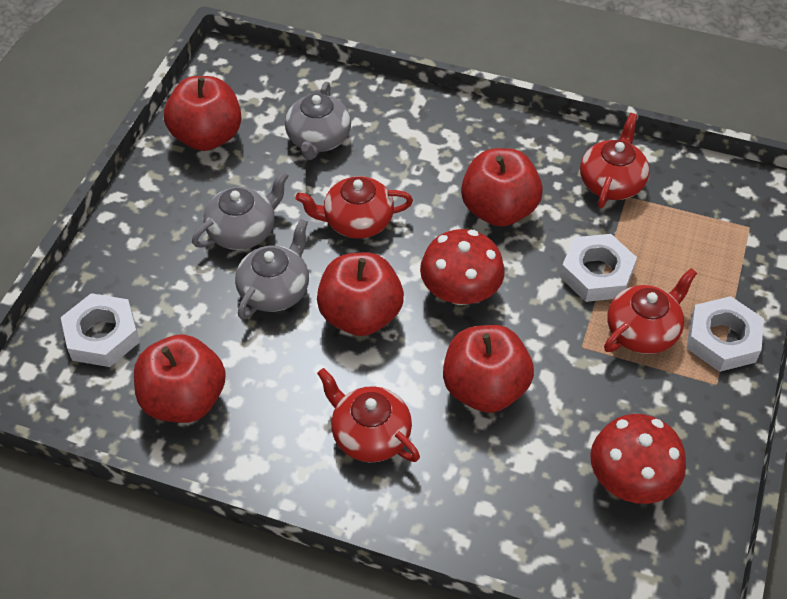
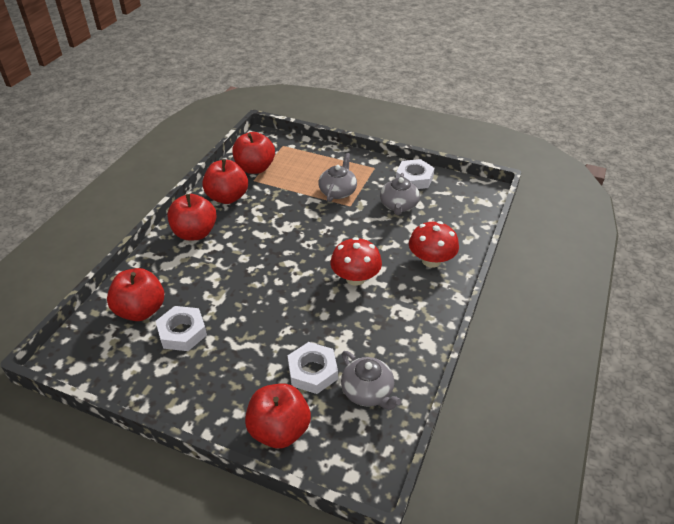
red teapot: 4 -> 0

